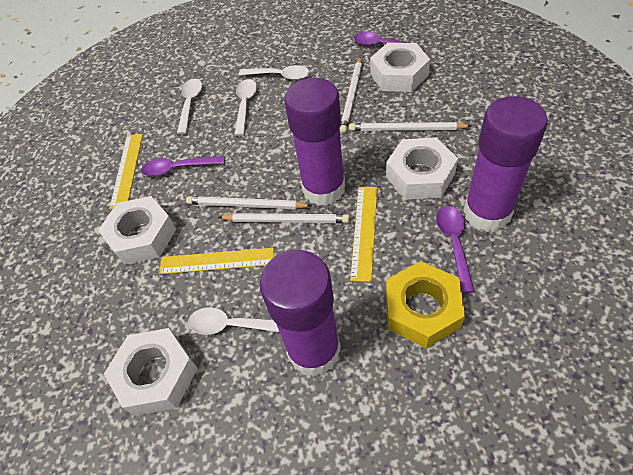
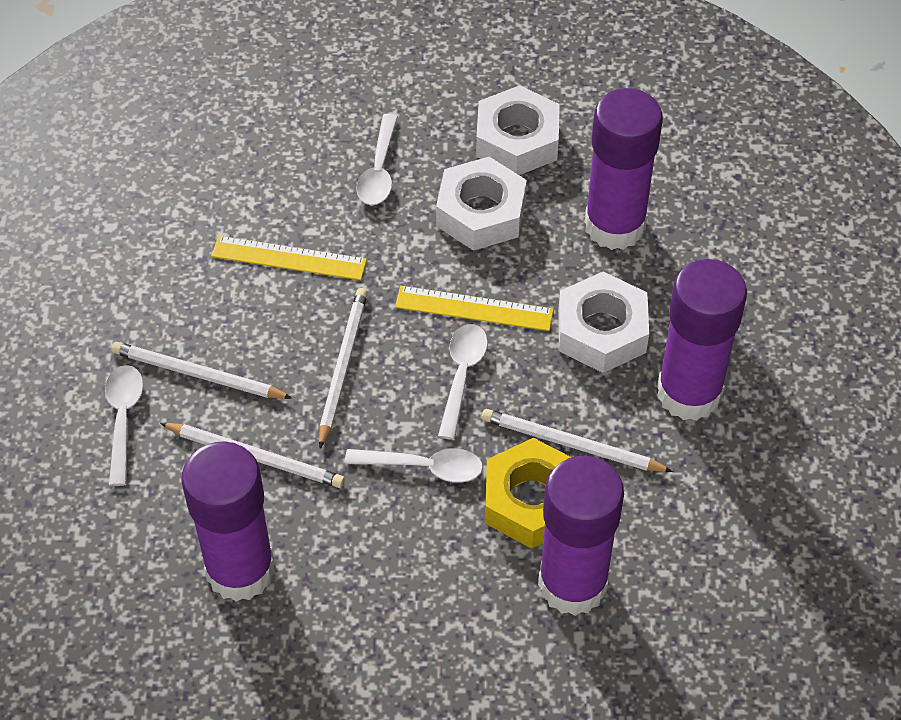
purple glue stick: 3 -> 4
purple spoon: 3 -> 0
white nut: 4 -> 3
yellow ruler: 3 -> 2

